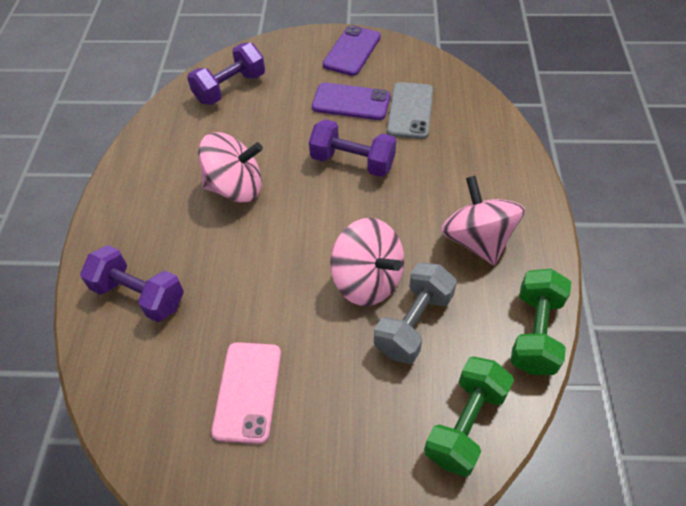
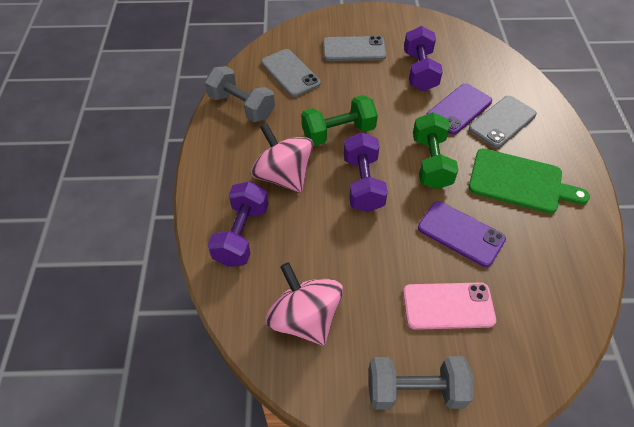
green cutting board: 0 -> 1
grey dumbbell: 1 -> 2
grey phone: 1 -> 3
pink spinning top: 3 -> 2

